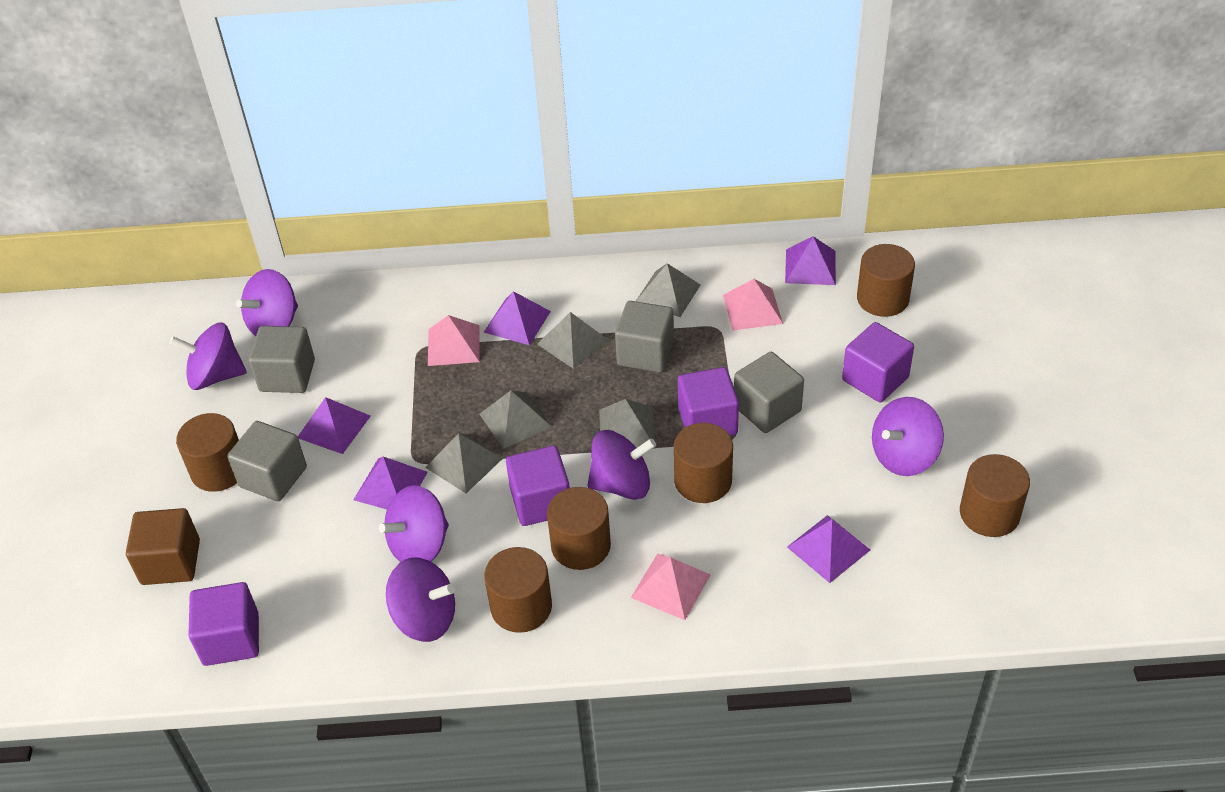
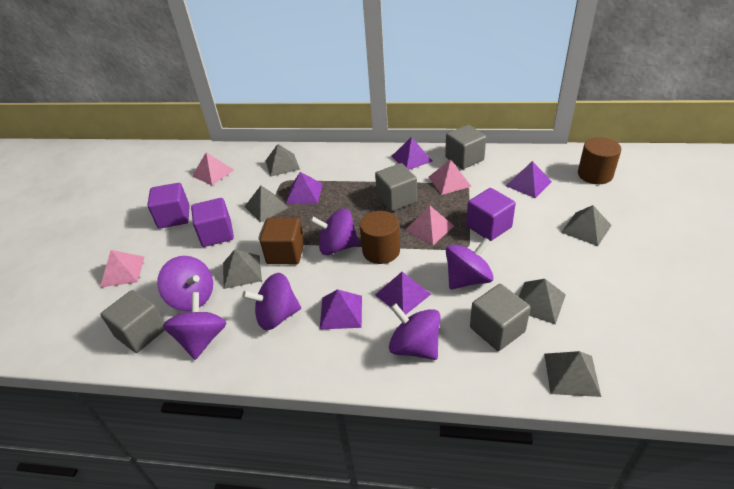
brown cylinder: 6 -> 2
grey pyramid: 5 -> 6
pink pyramid: 3 -> 4
purple cube: 4 -> 3

